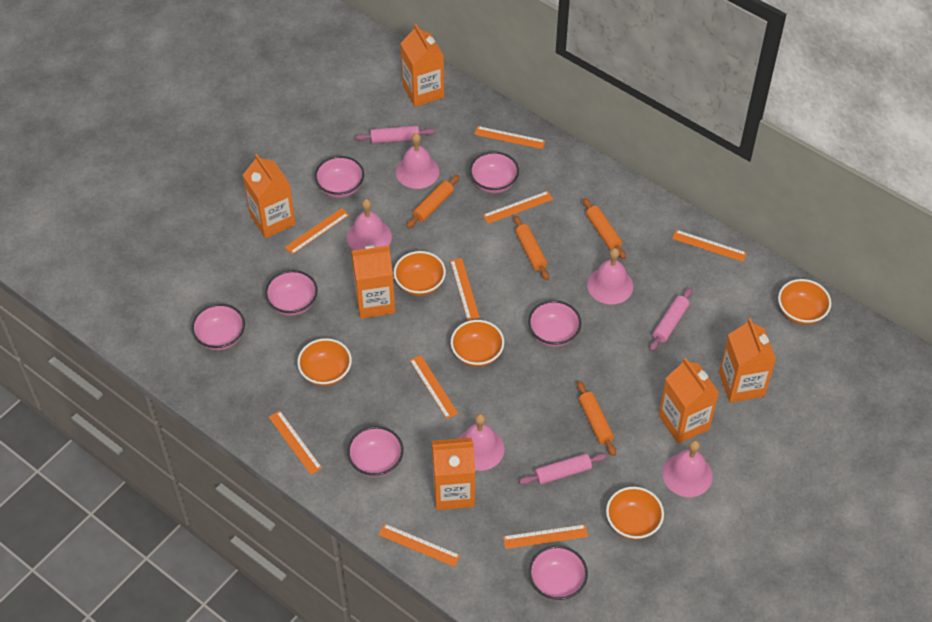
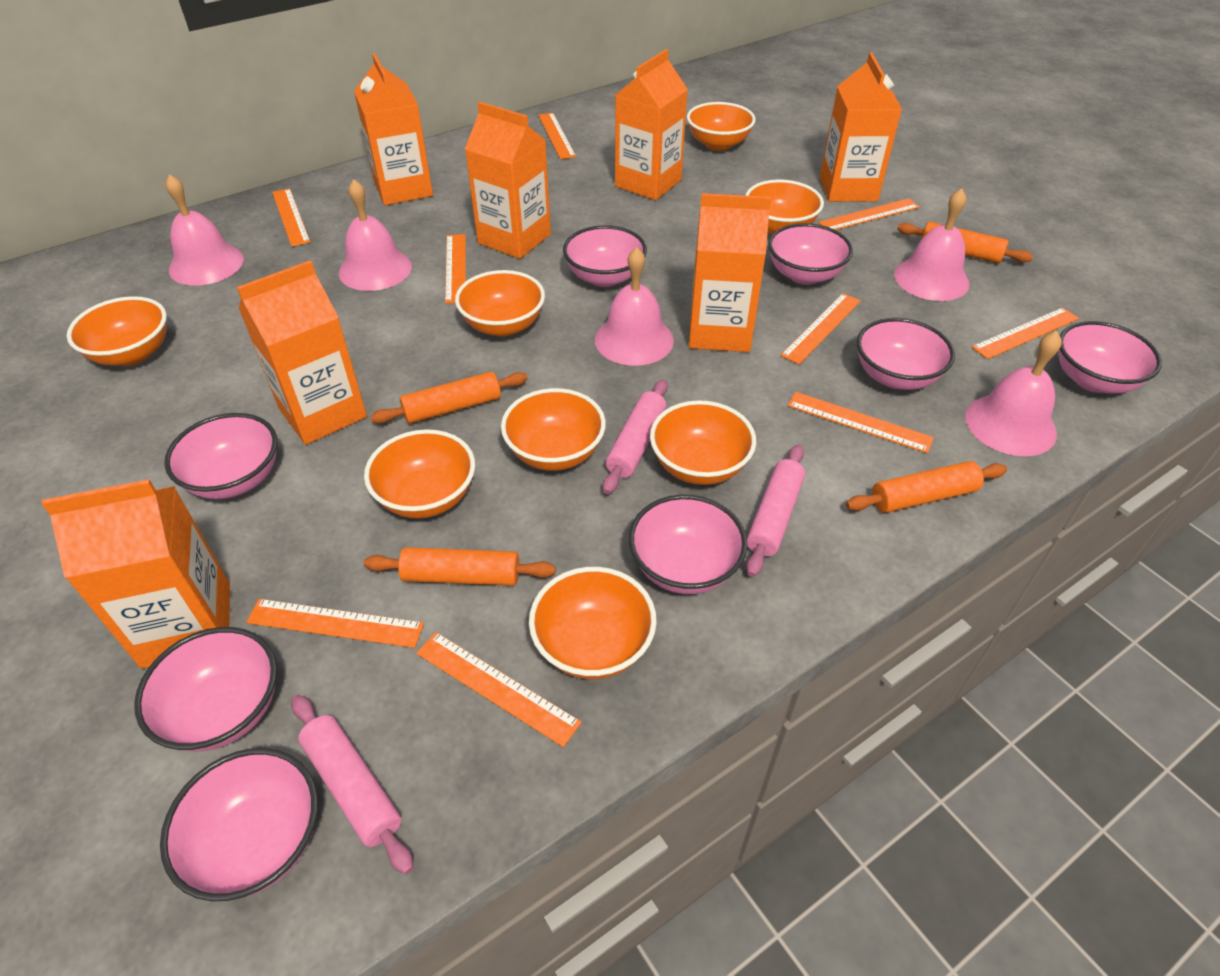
orange bowl: 5 -> 8
orange carton: 6 -> 7
pink bowl: 7 -> 8

